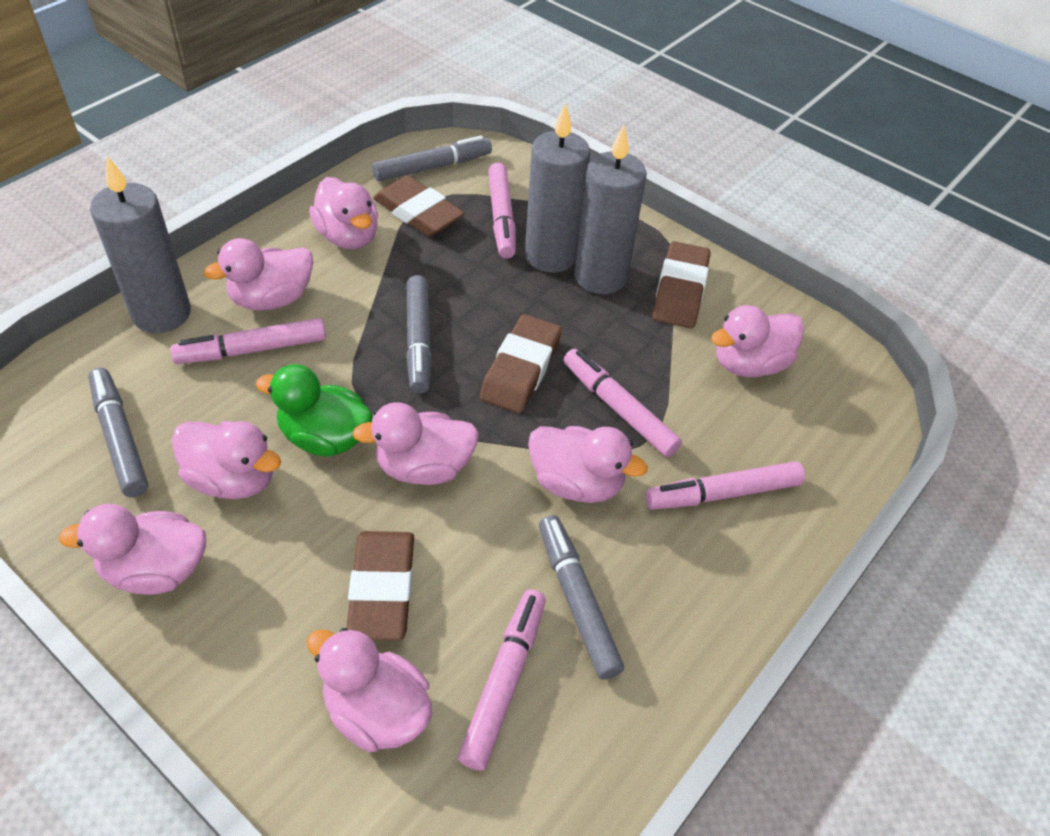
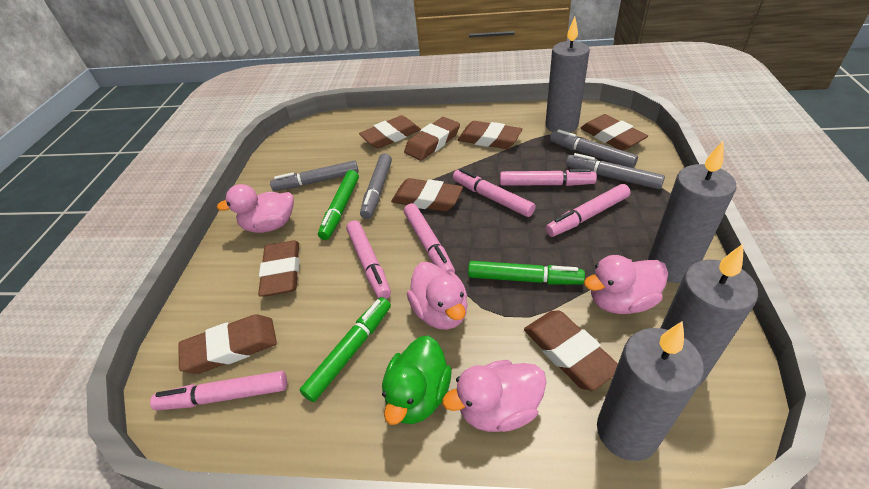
brown eraser: 4 -> 8
green marker: 0 -> 3
grey candle: 3 -> 4
pink duck: 8 -> 4
pink marker: 5 -> 6

